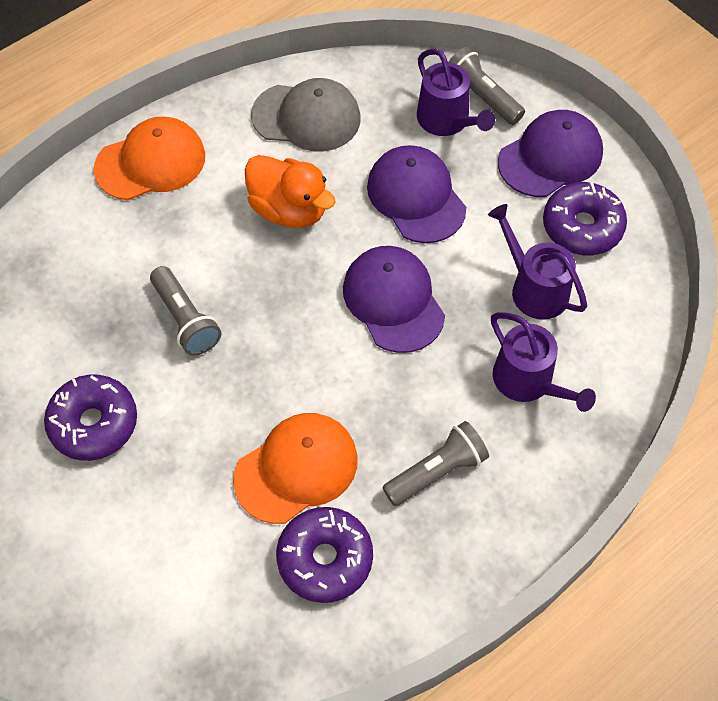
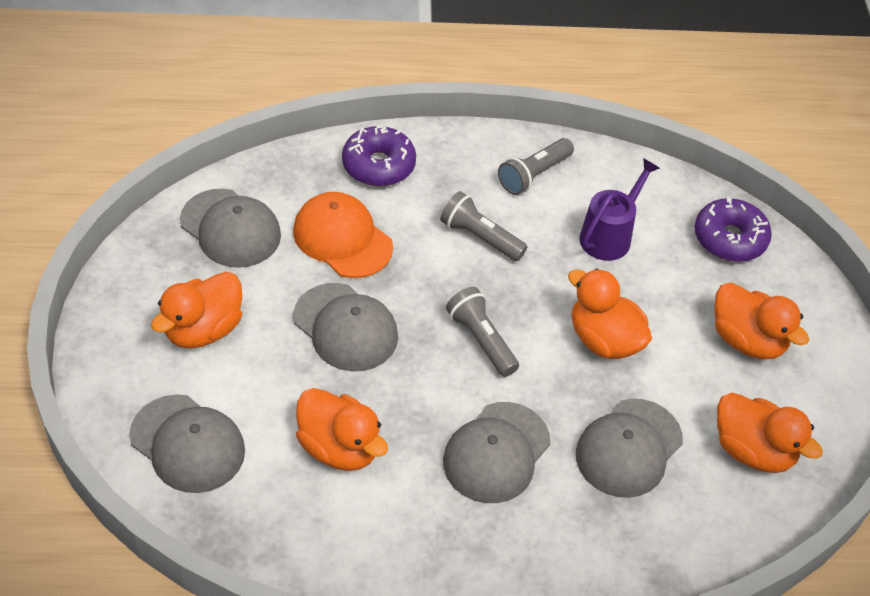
grey cap: 1 -> 5
orange cap: 2 -> 1
orange duck: 1 -> 5
purple cap: 3 -> 0
purple donut: 3 -> 2
purple watering can: 3 -> 1

